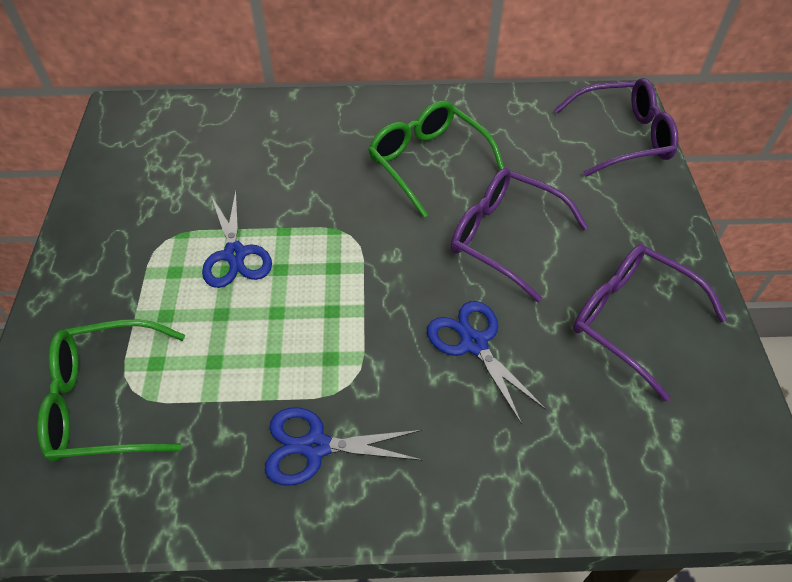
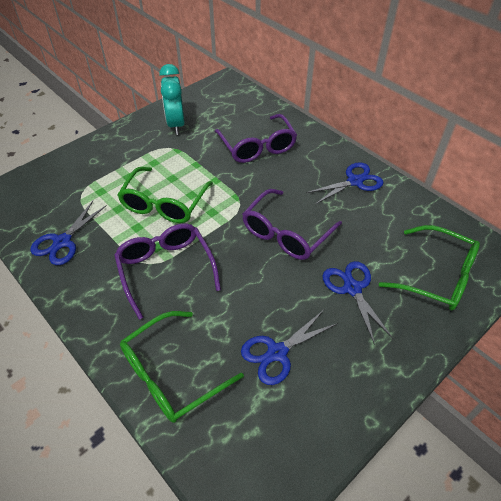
blue scissors: 3 -> 4
green glasses: 2 -> 3
turquoise clock: 0 -> 1

